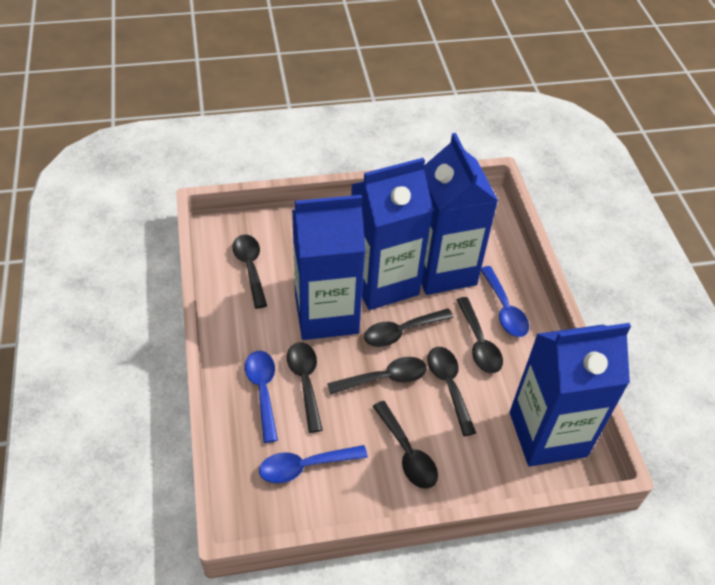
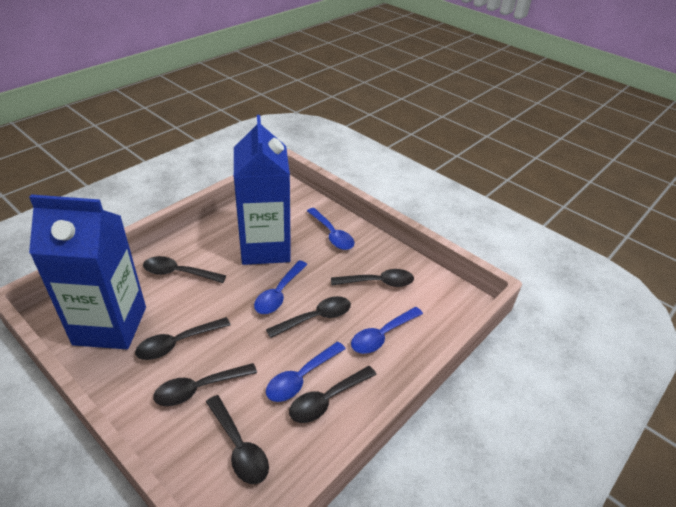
blue carton: 4 -> 2
blue spoon: 3 -> 4

